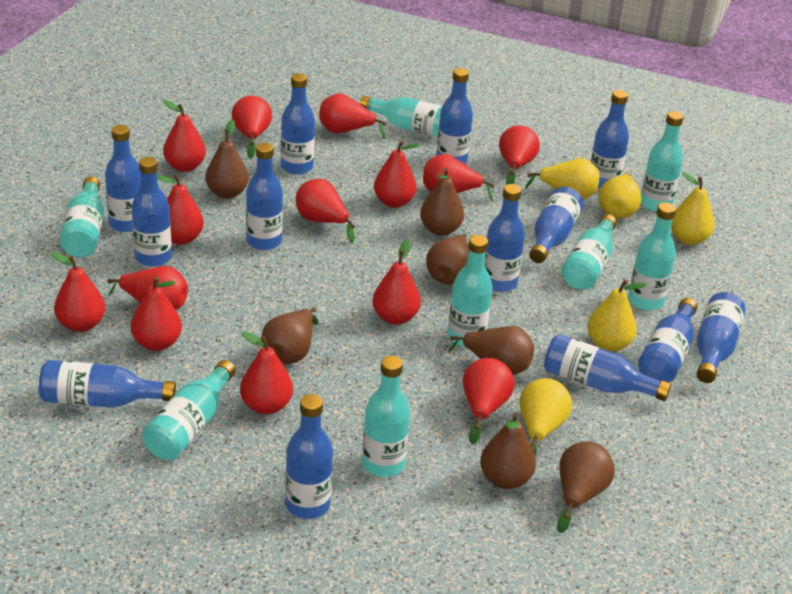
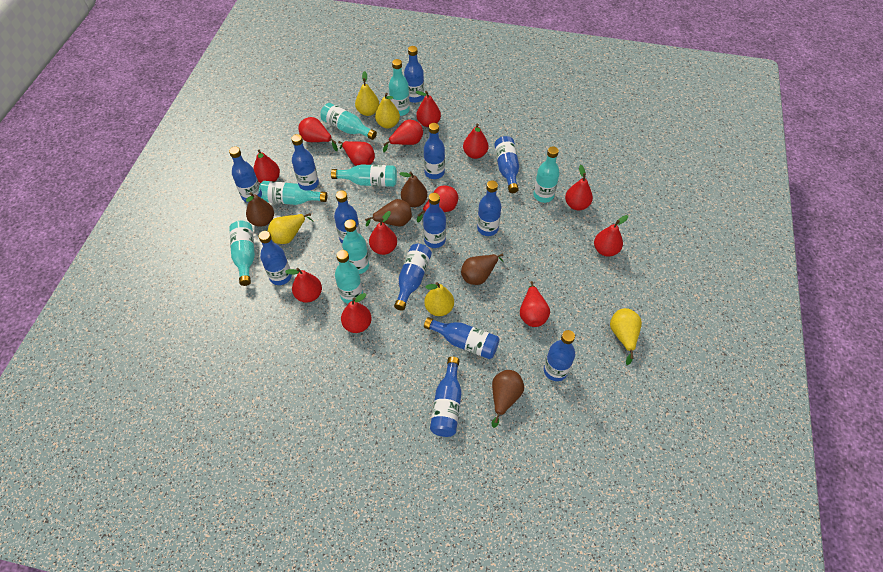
brown pear: 7 -> 5
red pear: 14 -> 13

